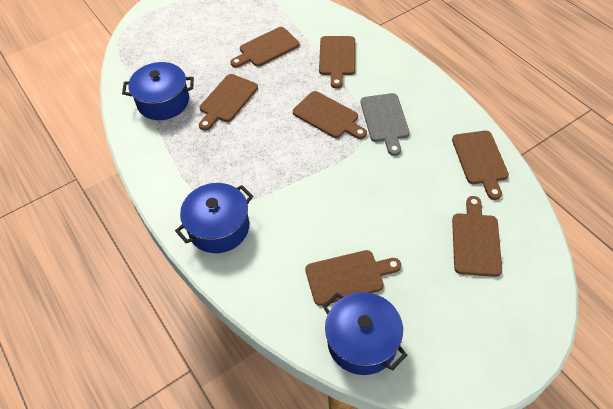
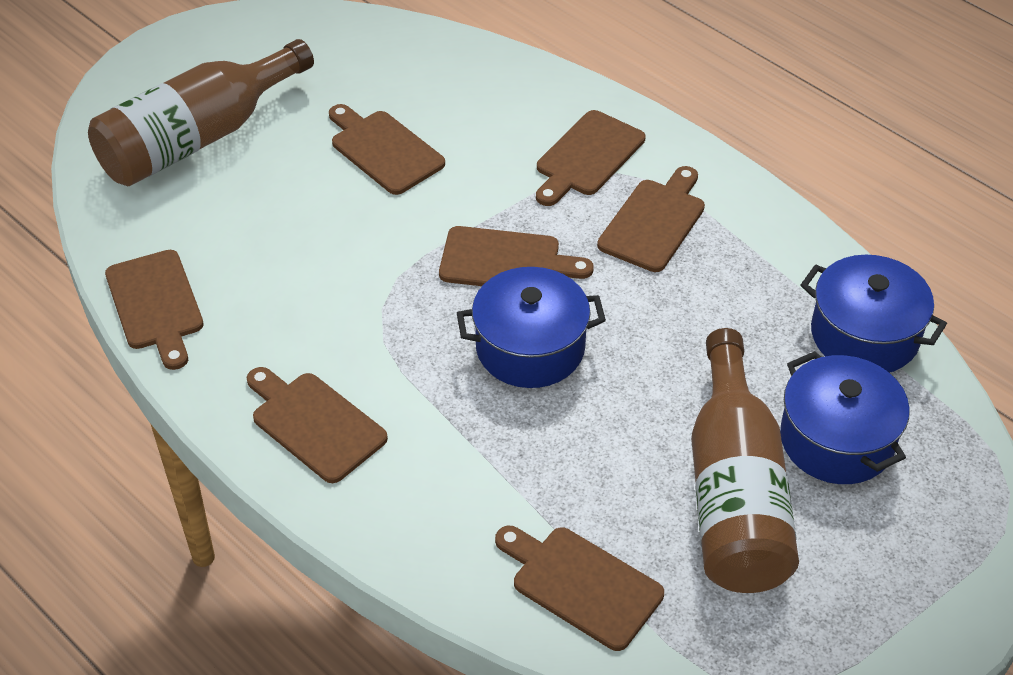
brown bottle: 0 -> 2
grey cutting board: 1 -> 0

